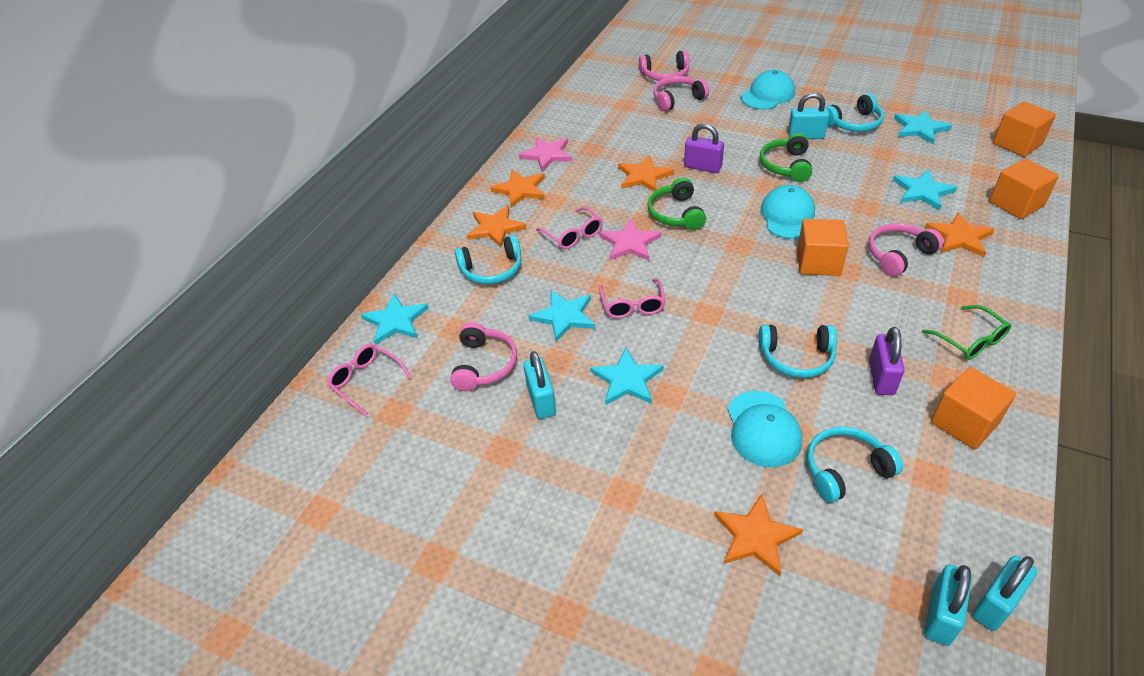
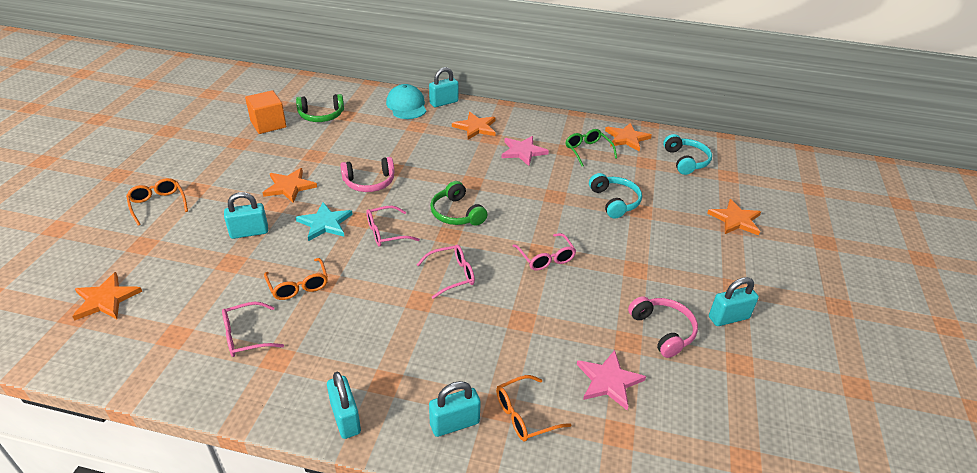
orange cube: 4 -> 1
orange glasses: 0 -> 3
pink glasses: 3 -> 4
pink headphones: 4 -> 2
purple padlock: 2 -> 0
turquoise cap: 3 -> 1
turquoise headphones: 4 -> 2
turquoise padlock: 4 -> 5
turquoise star: 5 -> 1

